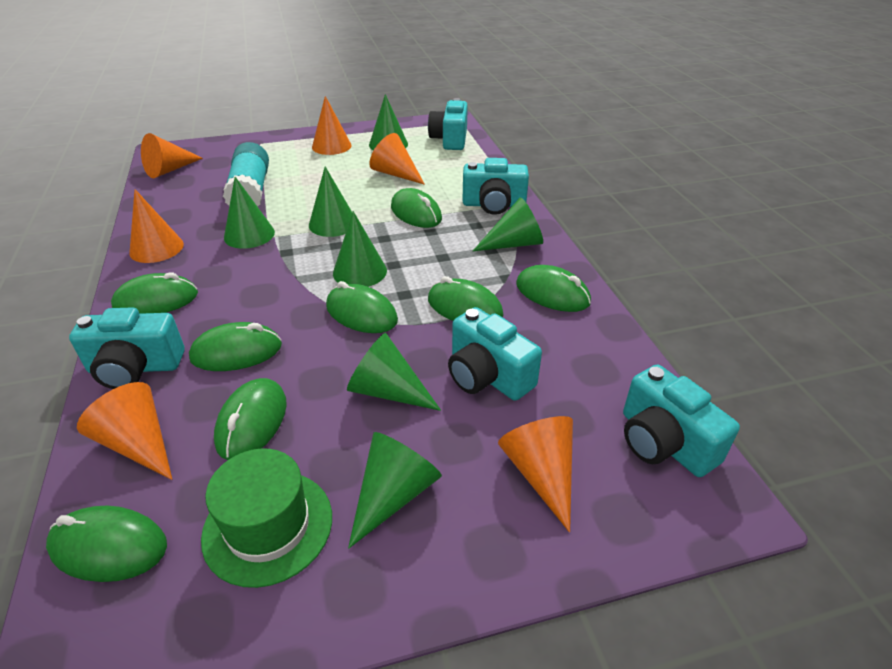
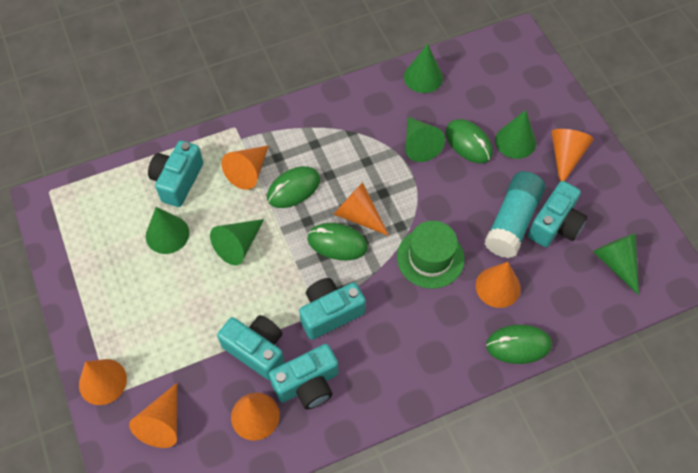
green cone: 7 -> 6
green mouse: 8 -> 4
orange cone: 6 -> 7

